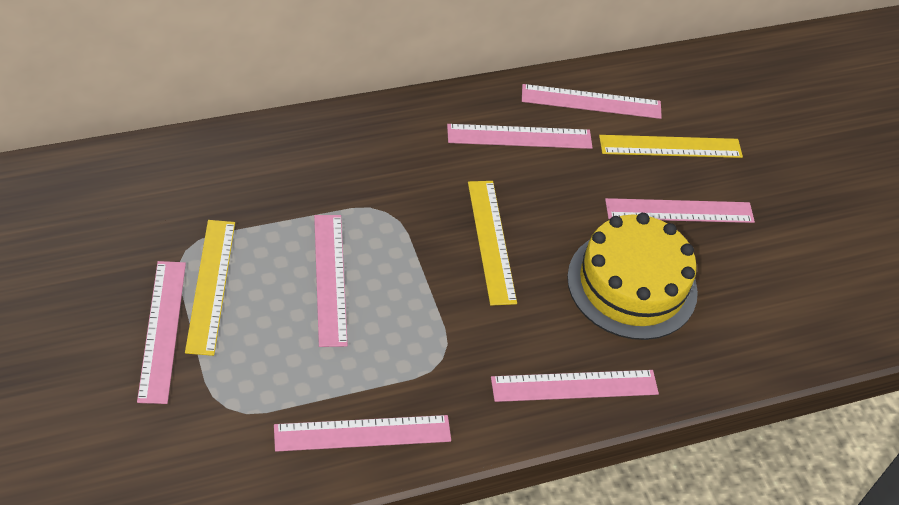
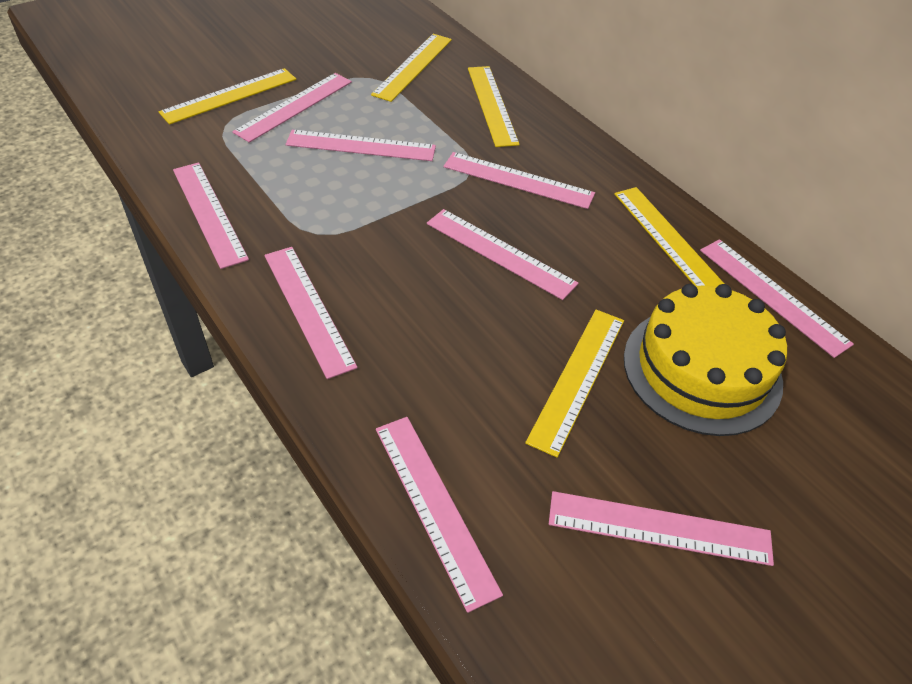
pink ruler: 7 -> 9
yellow ruler: 3 -> 5

